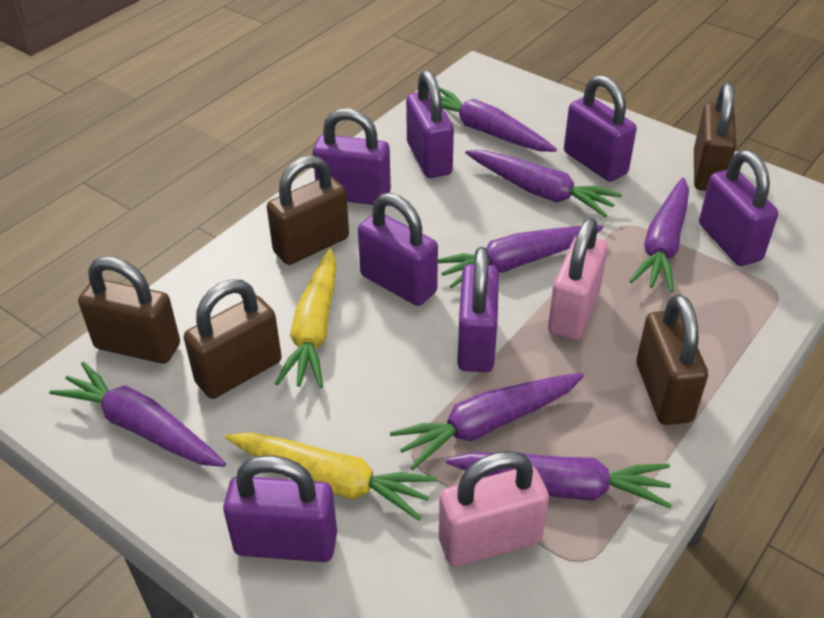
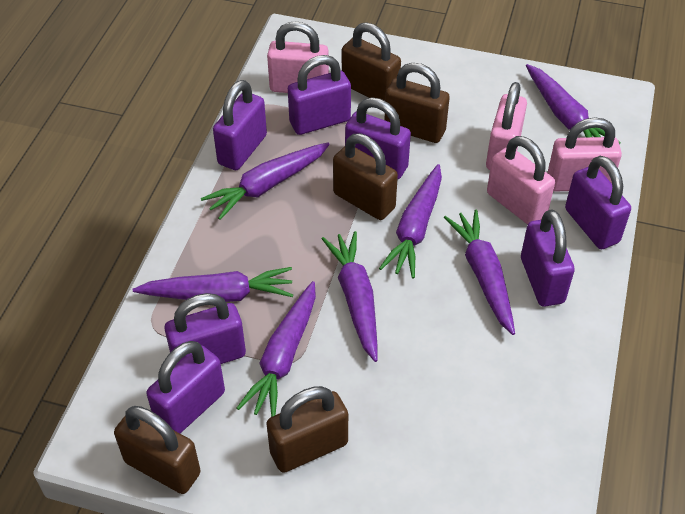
pink padlock: 2 -> 4
yellow carrot: 2 -> 0

